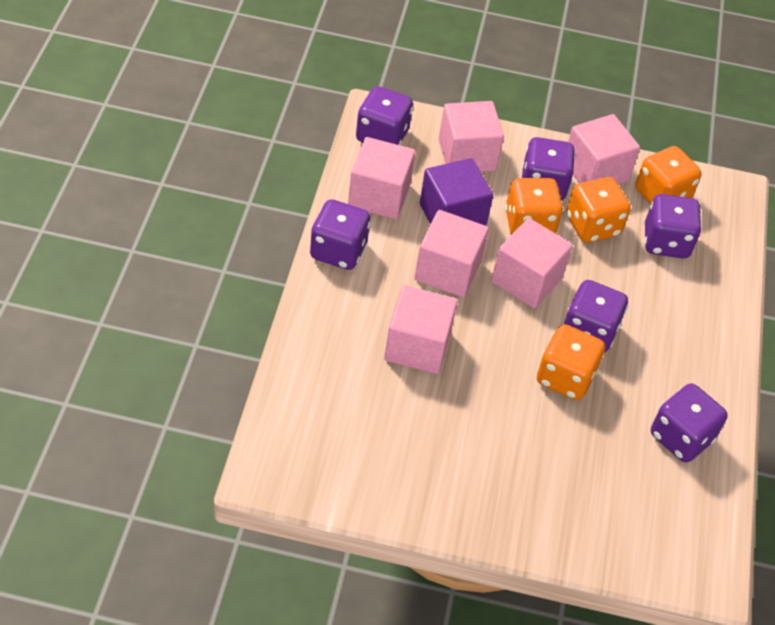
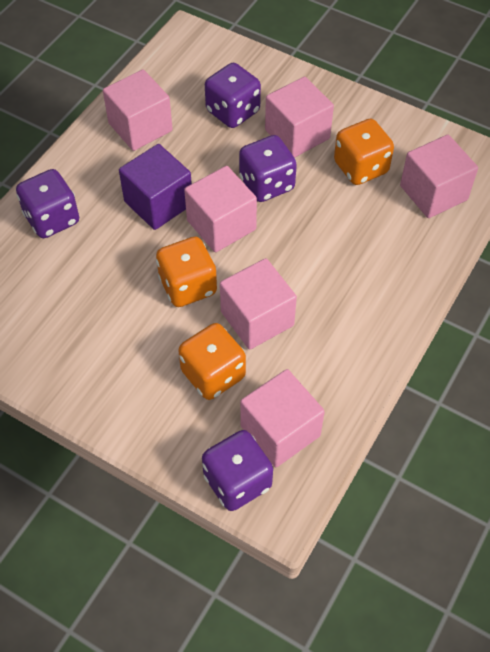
orange dice: 4 -> 3
purple dice: 6 -> 4

